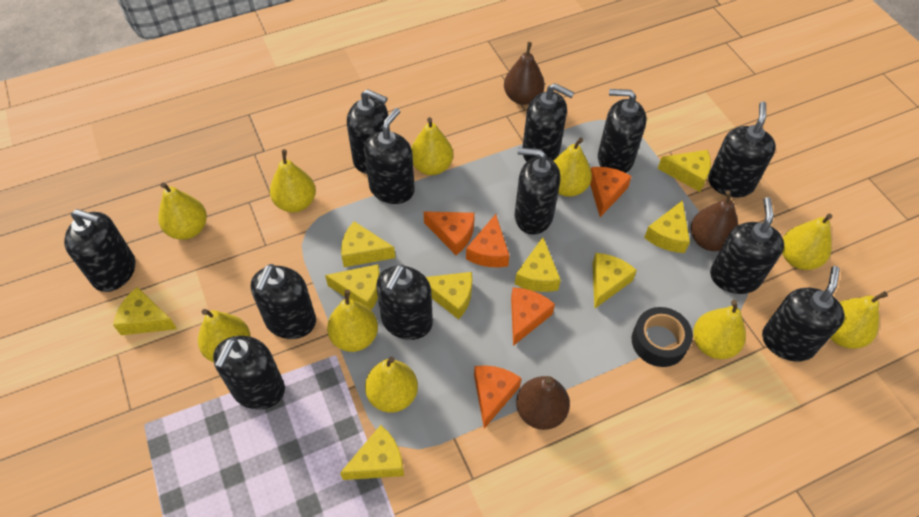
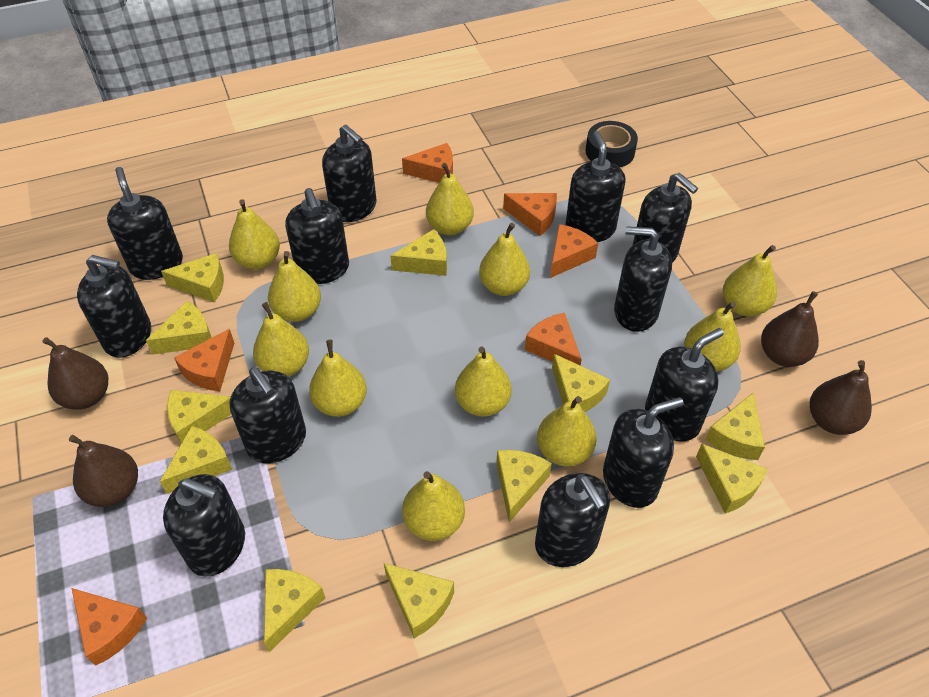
brown pear: 3 -> 4
orange cheese: 5 -> 6
yellow cheese: 9 -> 11
yellow pear: 10 -> 11

